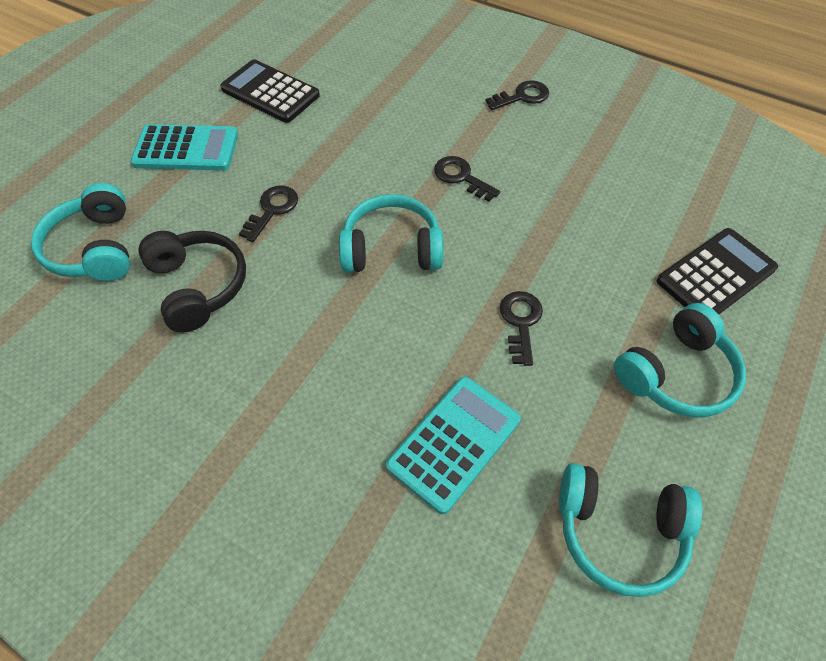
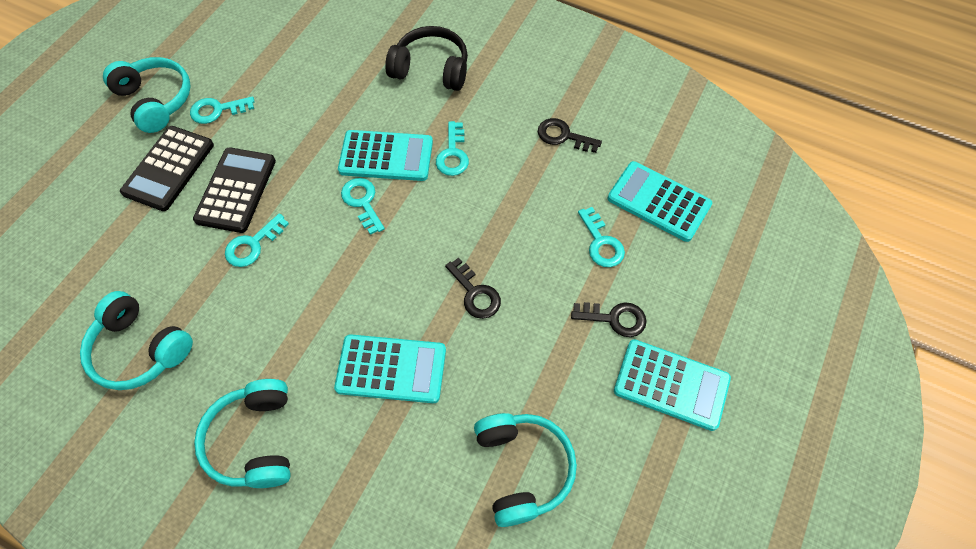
black key: 4 -> 3
turquoise calculator: 2 -> 4
turquoise key: 0 -> 5

